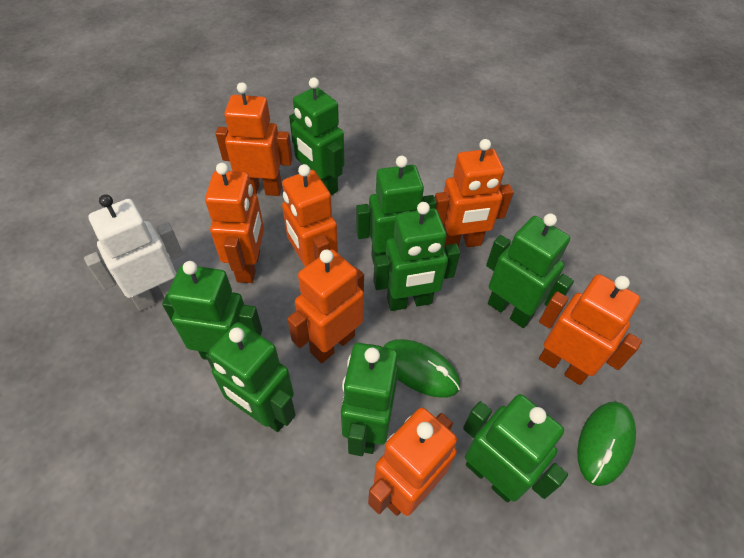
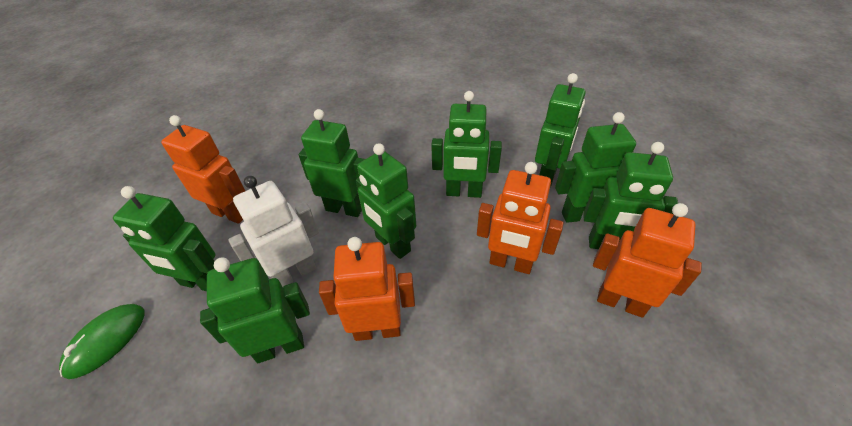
green mouse: 2 -> 1
orange robot: 7 -> 4

